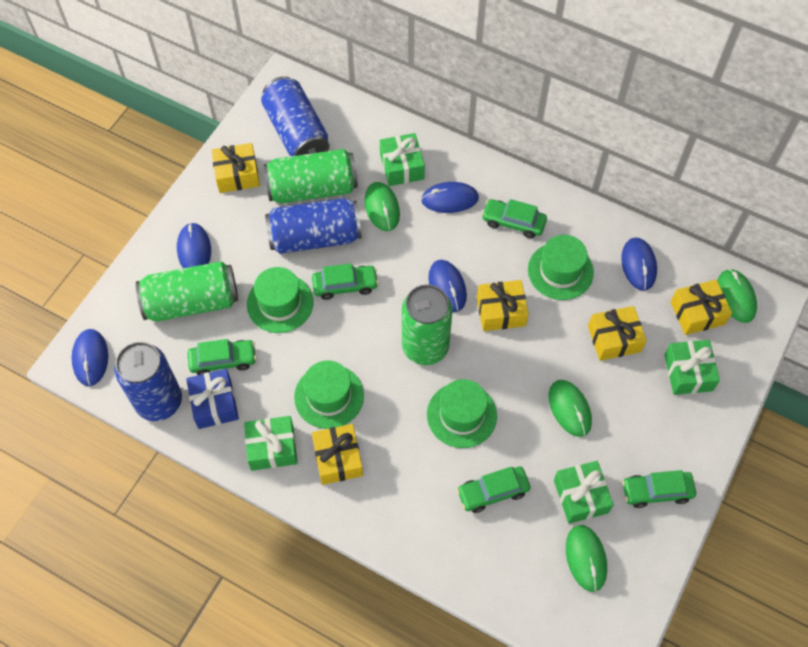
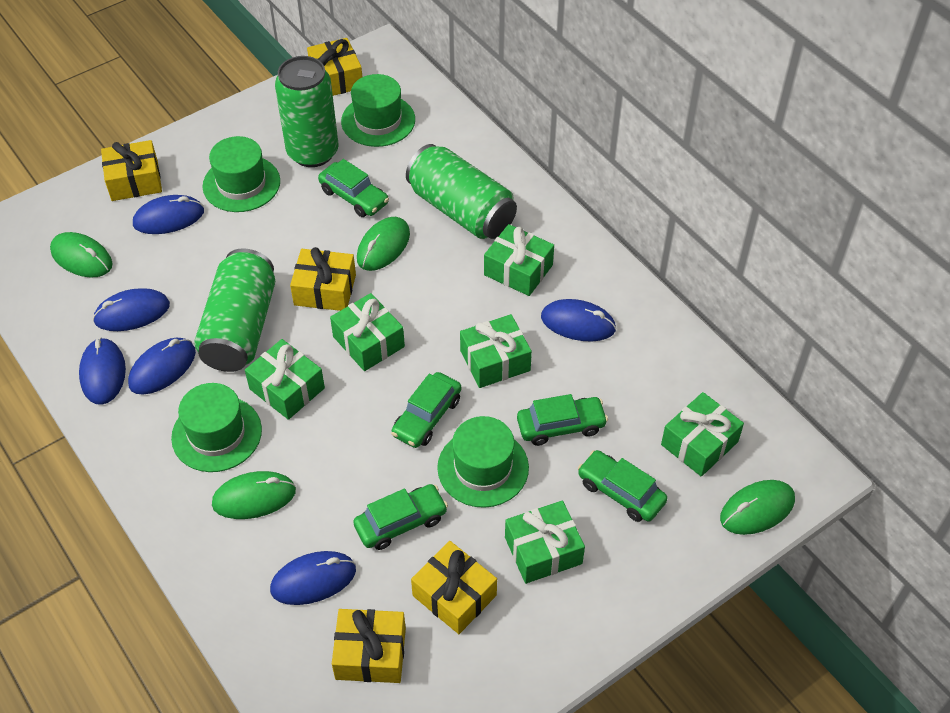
blue can: 3 -> 0
blue gift: 1 -> 0
blue mouse: 5 -> 6
green gift: 4 -> 6

